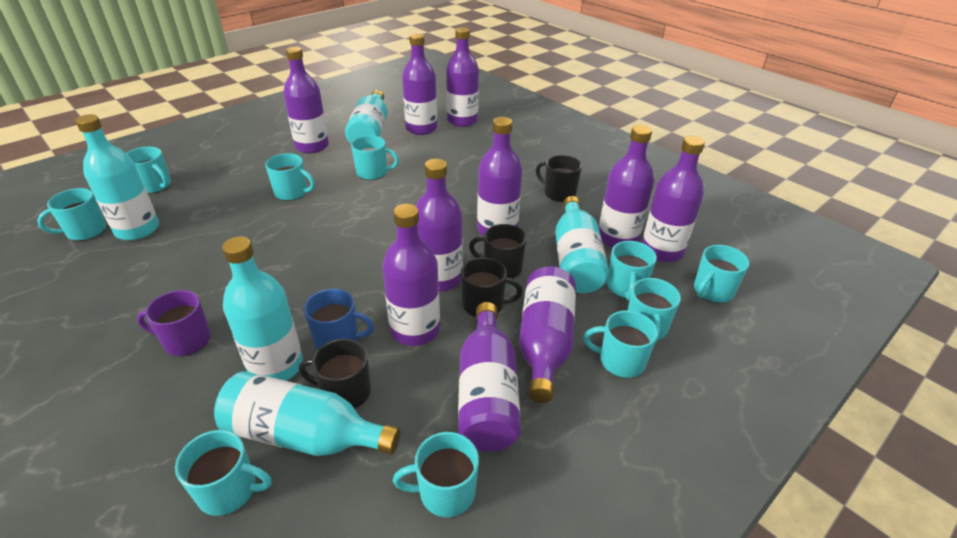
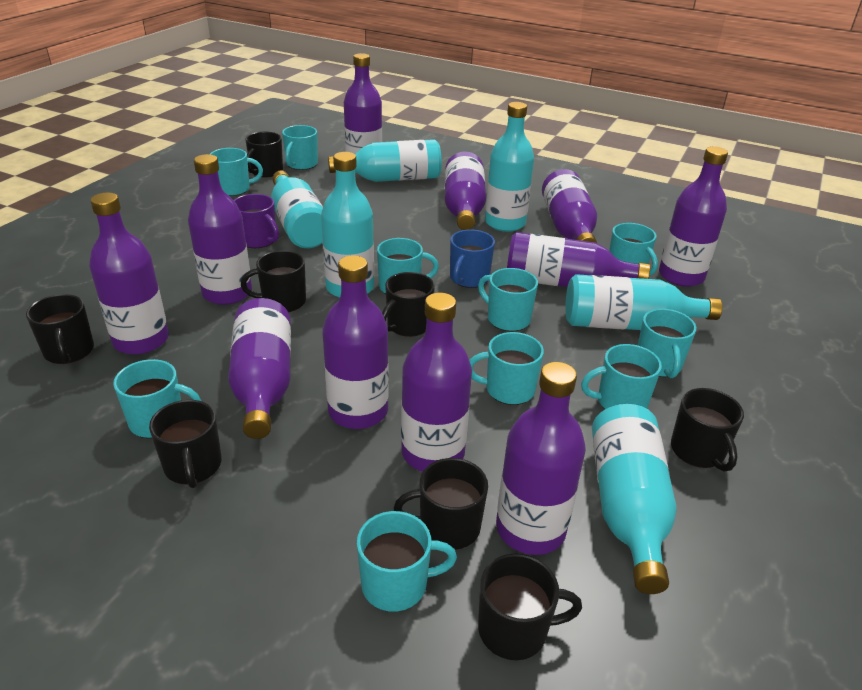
black mug: 4 -> 8
purple bottle: 10 -> 11
turquoise bottle: 5 -> 6

